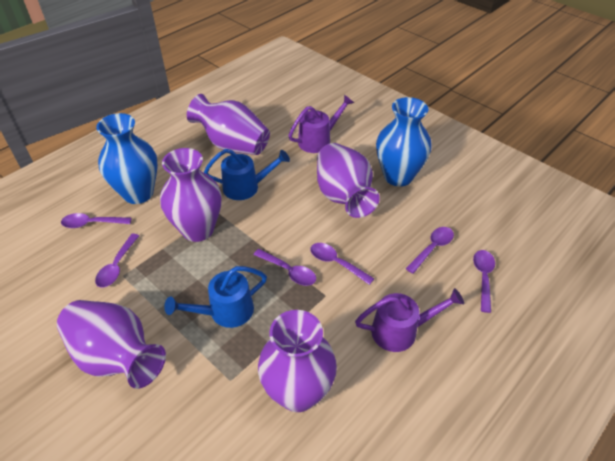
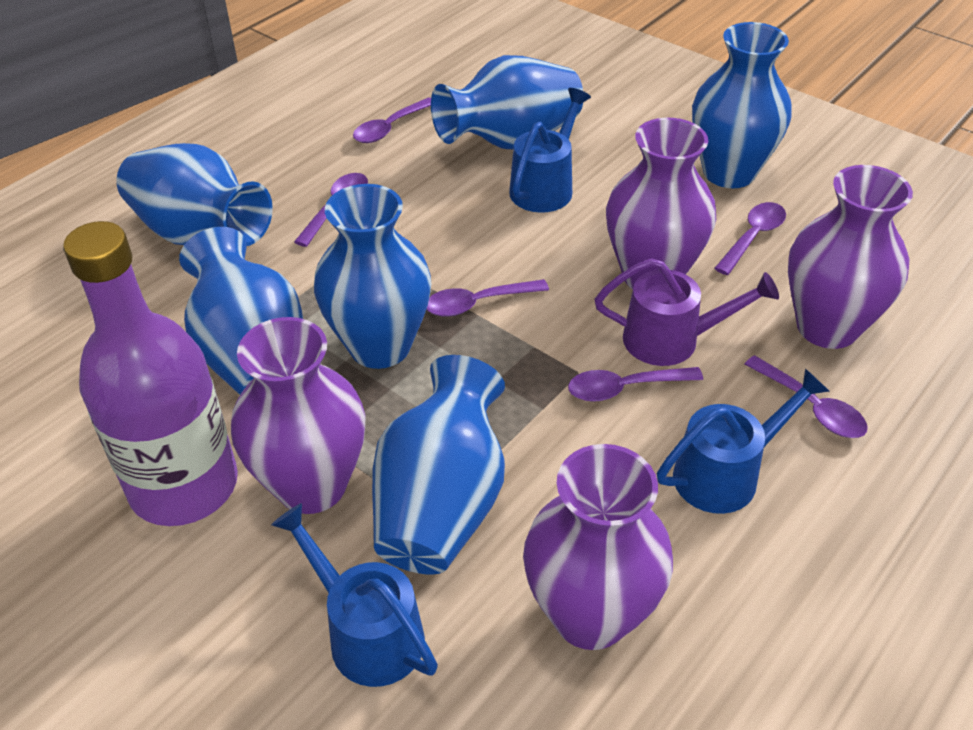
blue vase: 2 -> 6
blue watering can: 2 -> 3
purple bottle: 0 -> 1
purple vase: 5 -> 4
purple watering can: 2 -> 1

